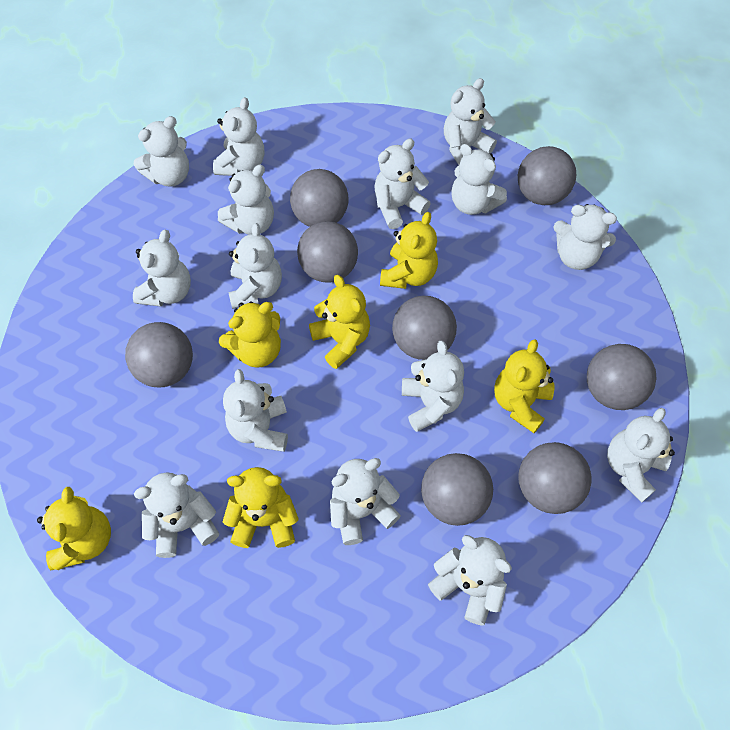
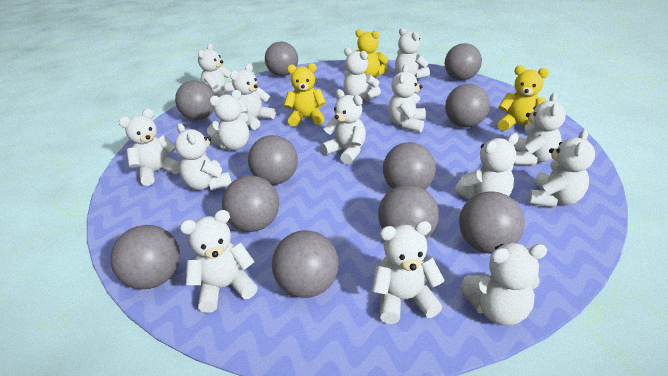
grey ball: 8 -> 11
yellow teddy bear: 6 -> 3

